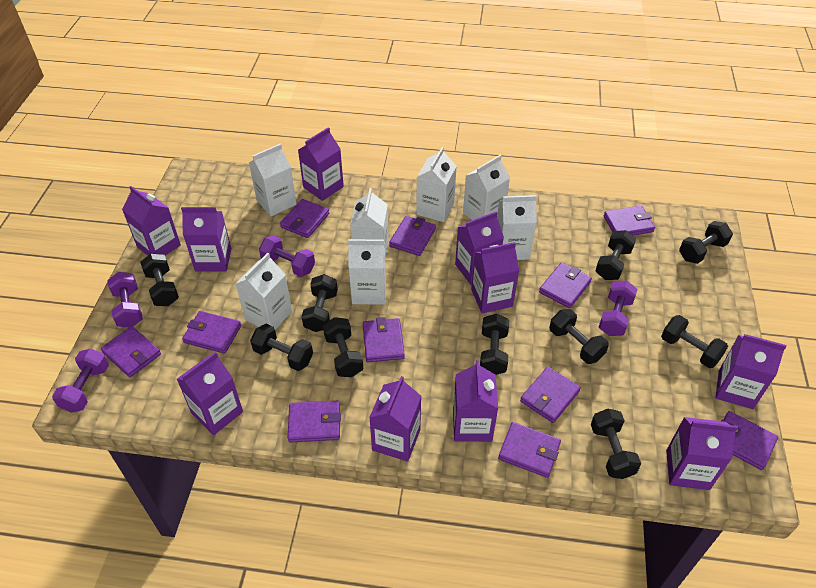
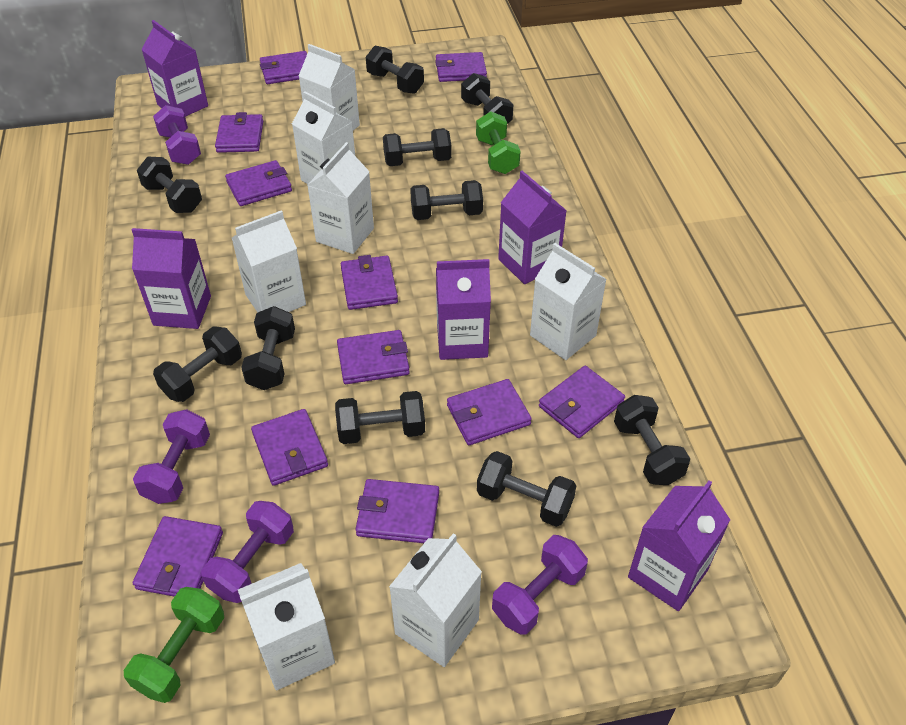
green dumbbell: 0 -> 2
purple carton: 10 -> 5

